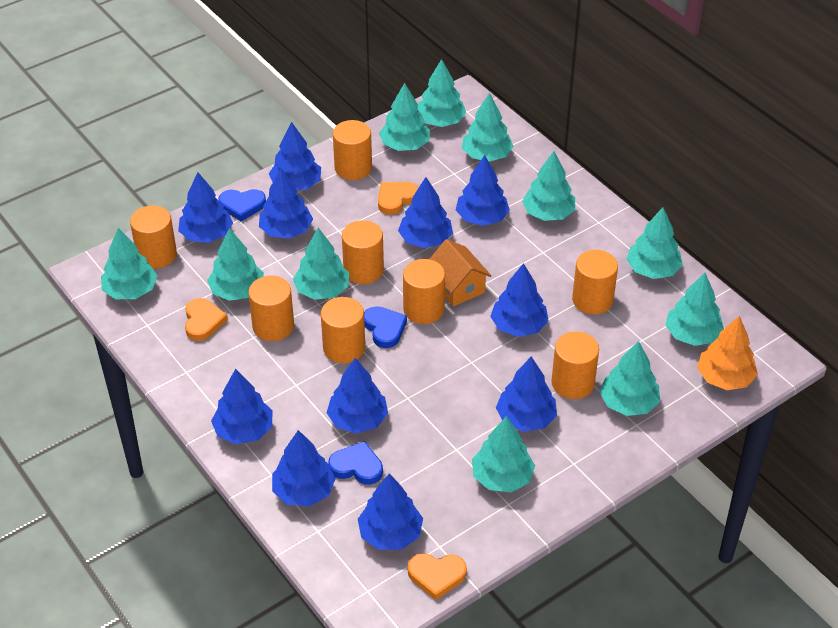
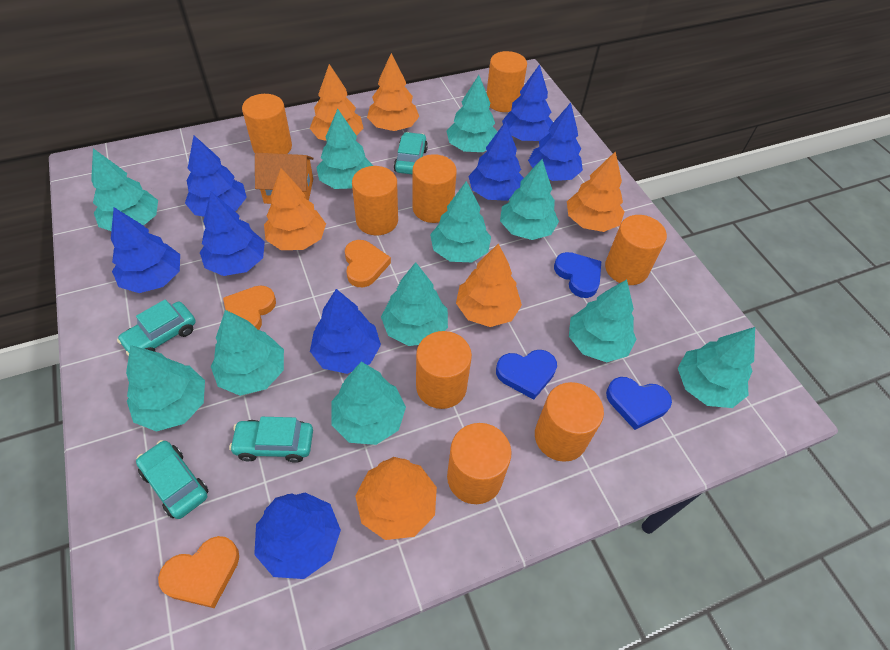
blue tree: 11 -> 8
orange tree: 1 -> 6
turquoise car: 0 -> 4

